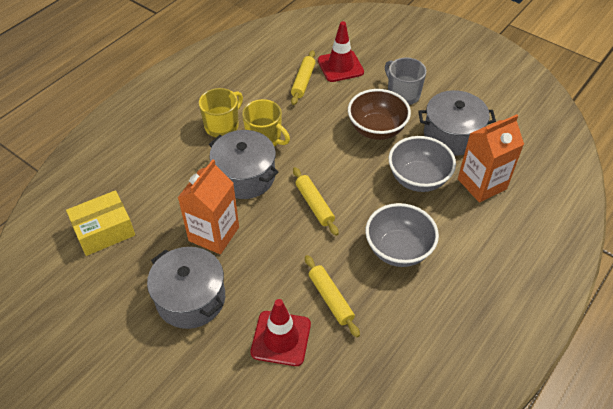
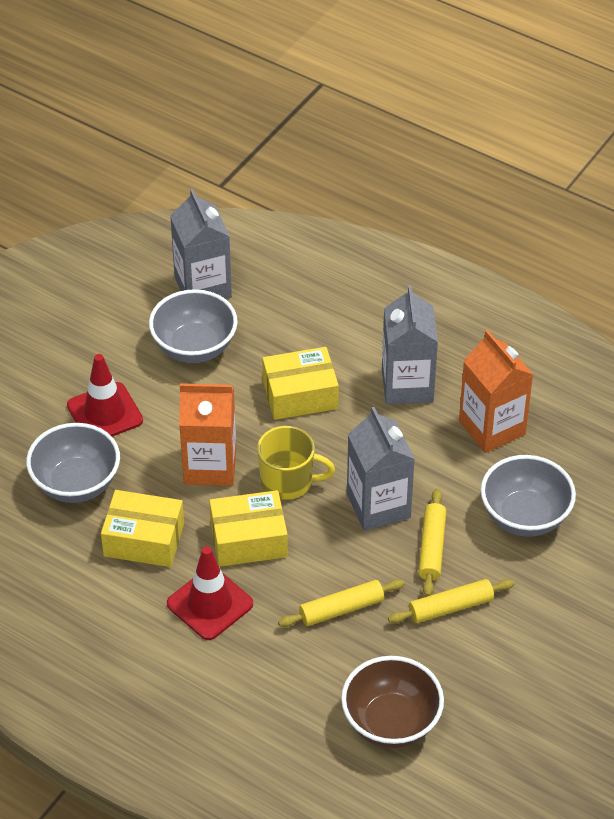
grey bowl: 2 -> 3
grey carton: 0 -> 3
grey mug: 1 -> 0
grey pot: 3 -> 0
yellow box: 1 -> 3
yellow mug: 2 -> 1

